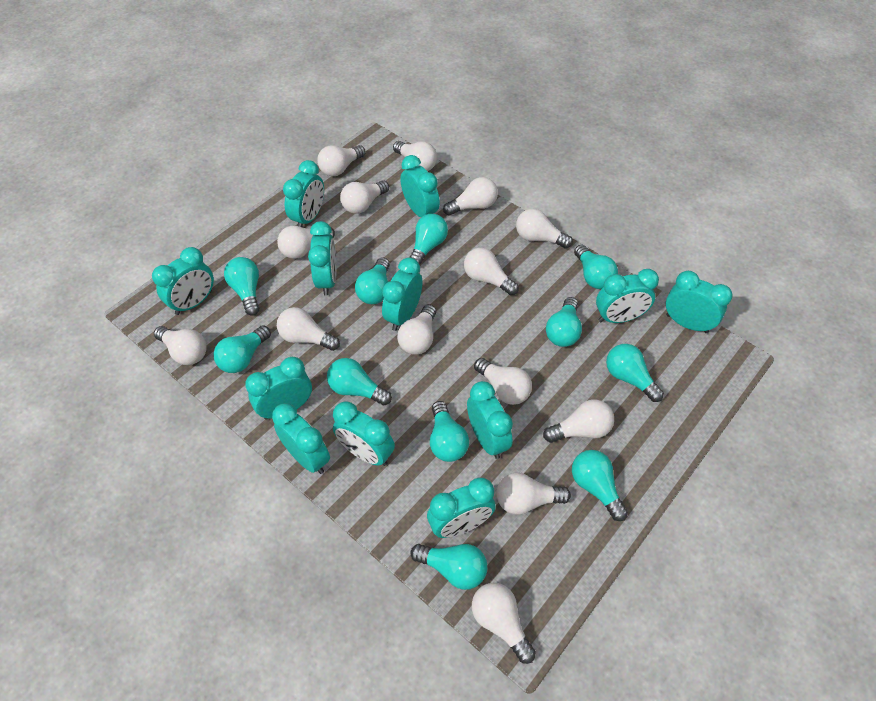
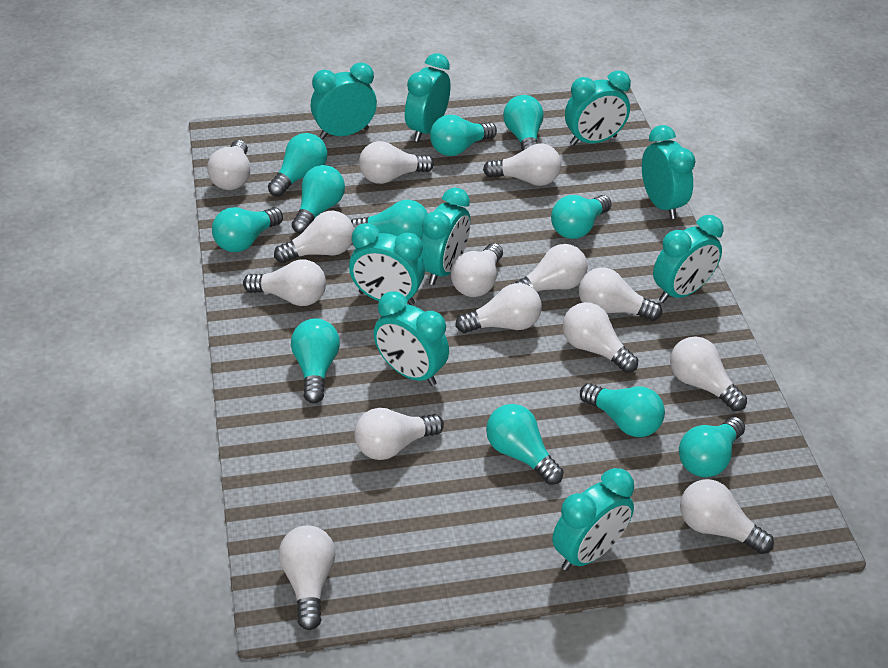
turquoise clock: 12 -> 9

